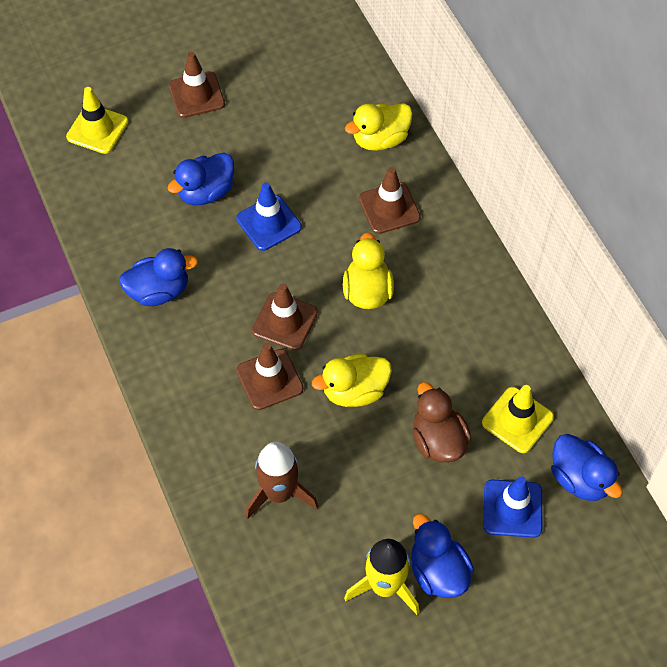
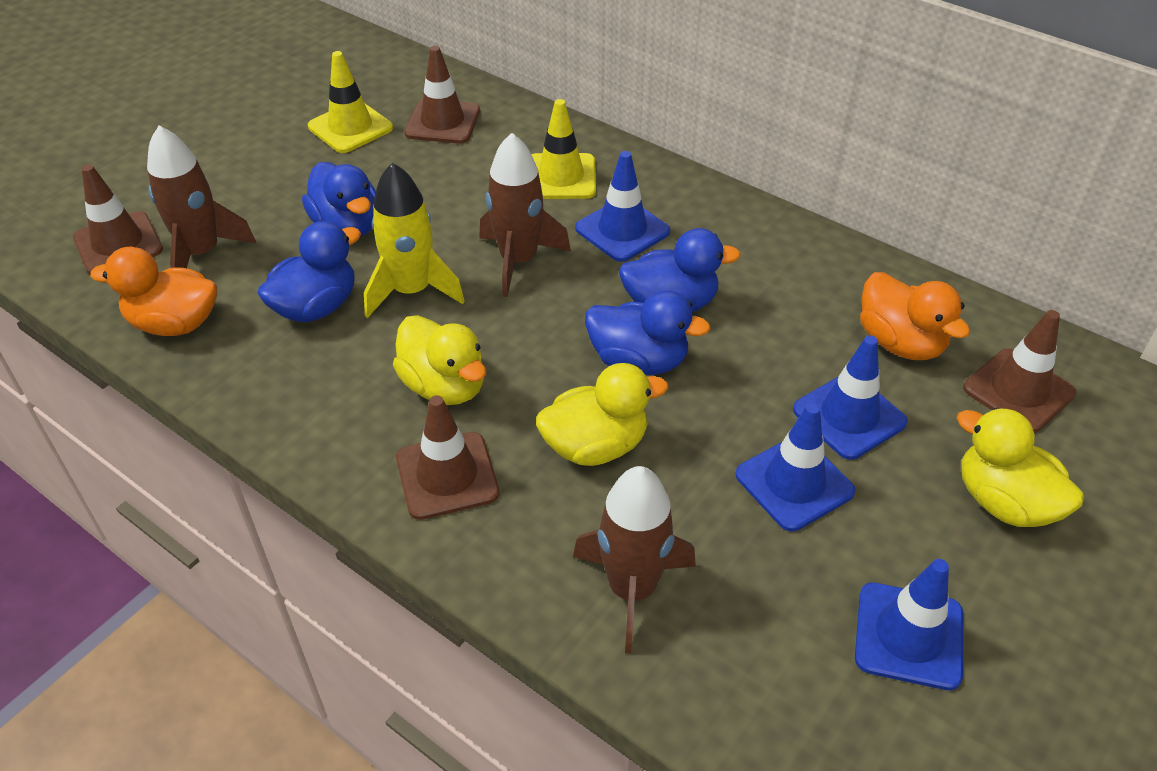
blue traffic cone: 2 -> 4
brown duck: 1 -> 0
brown rocket: 1 -> 3
orange duck: 0 -> 2

